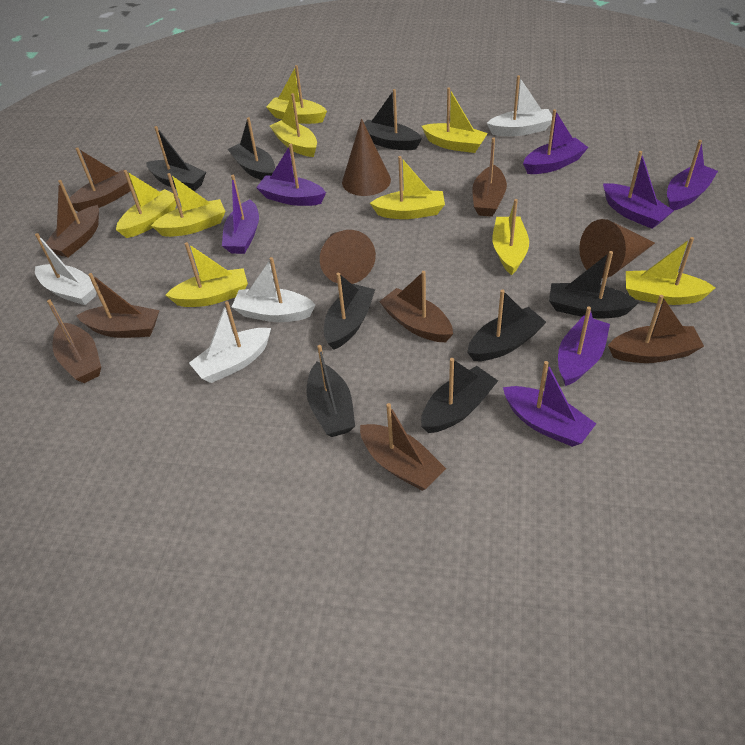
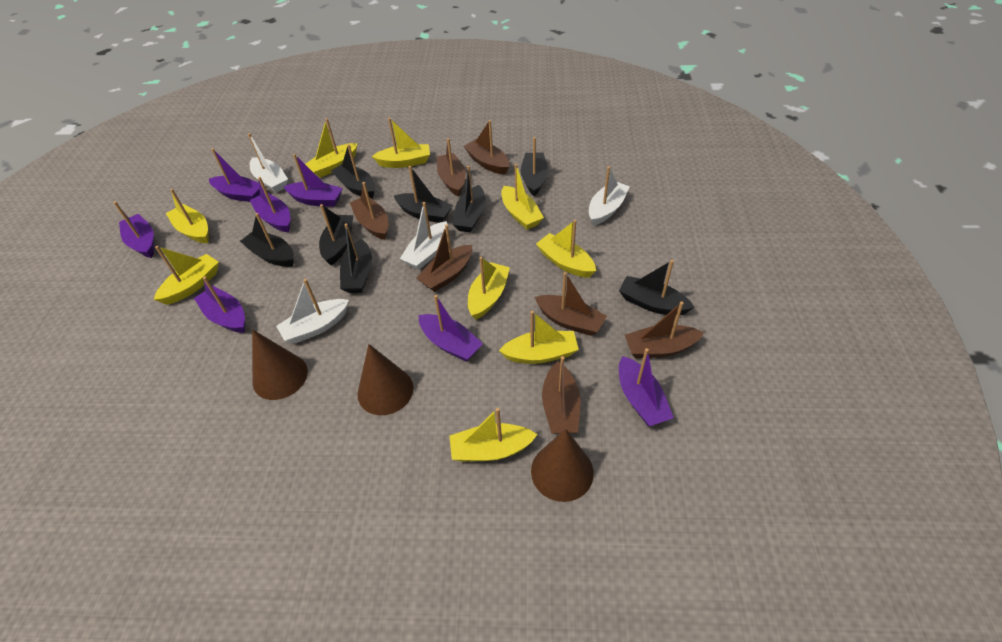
brown boat: 8 -> 7

